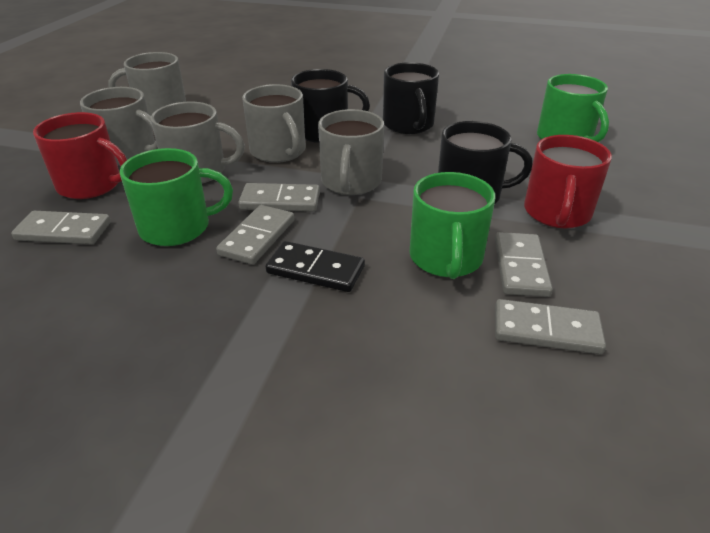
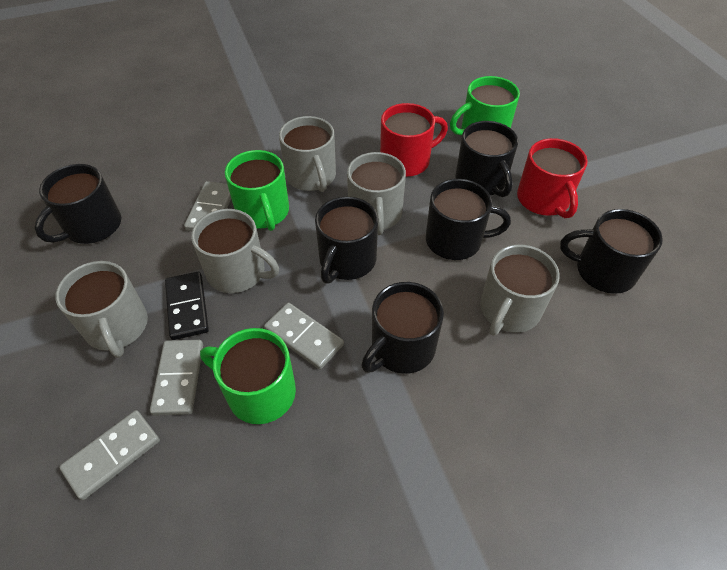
black mug: 3 -> 6
grey domino: 5 -> 4

